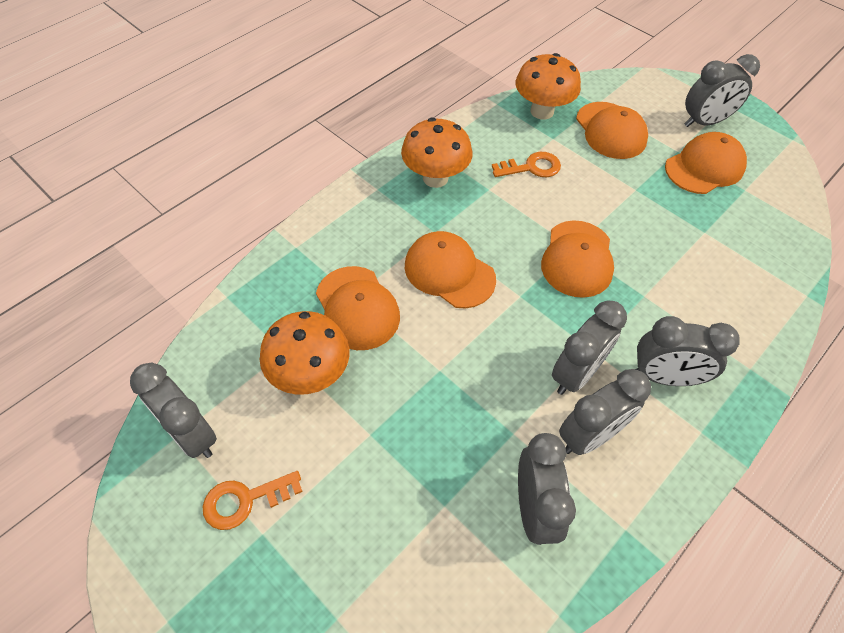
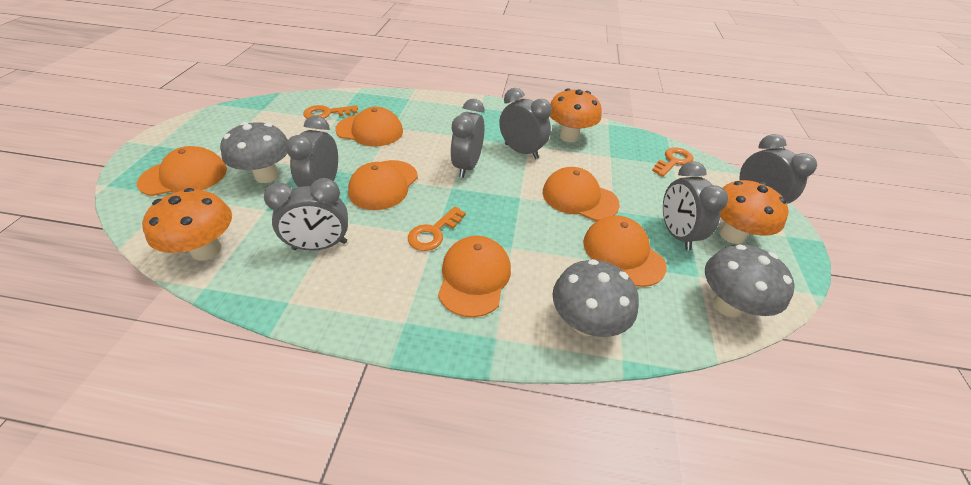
grey mushroom: 0 -> 3
orange cap: 5 -> 6
orange key: 2 -> 3

